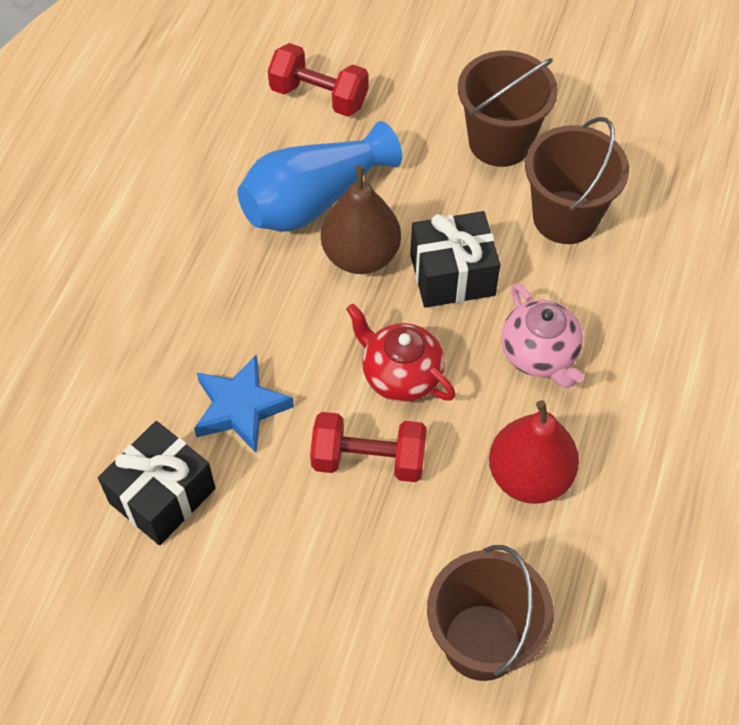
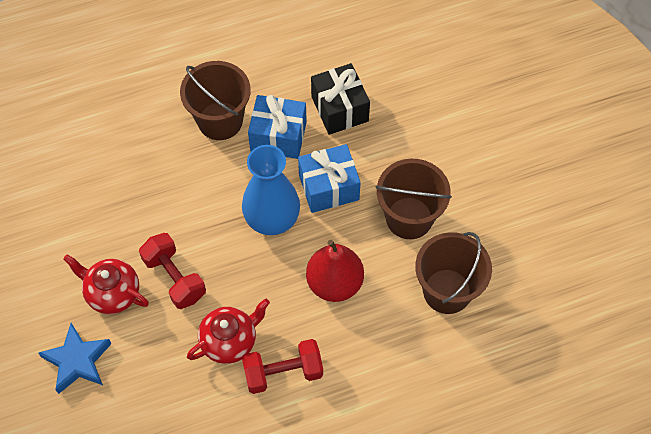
black gift: 2 -> 1
blue gift: 0 -> 2
brown pear: 1 -> 0
pink teapot: 1 -> 0
red teapot: 1 -> 2

